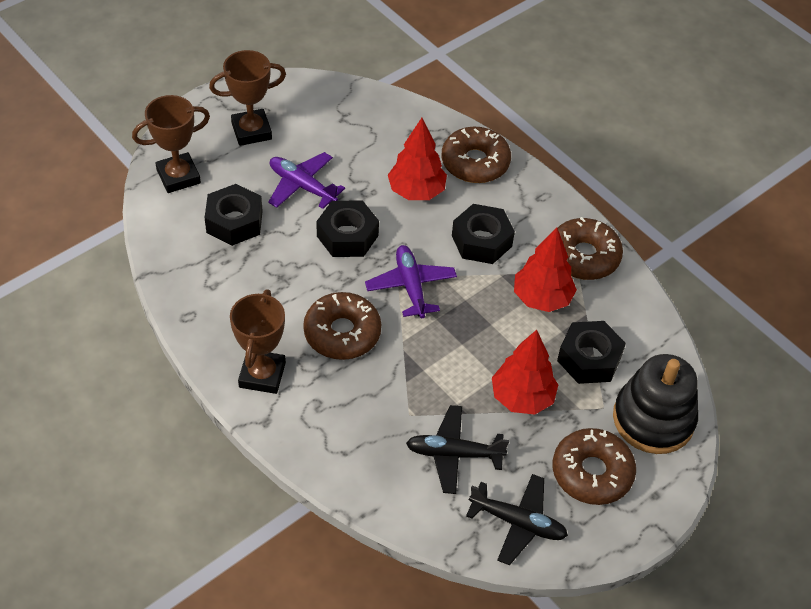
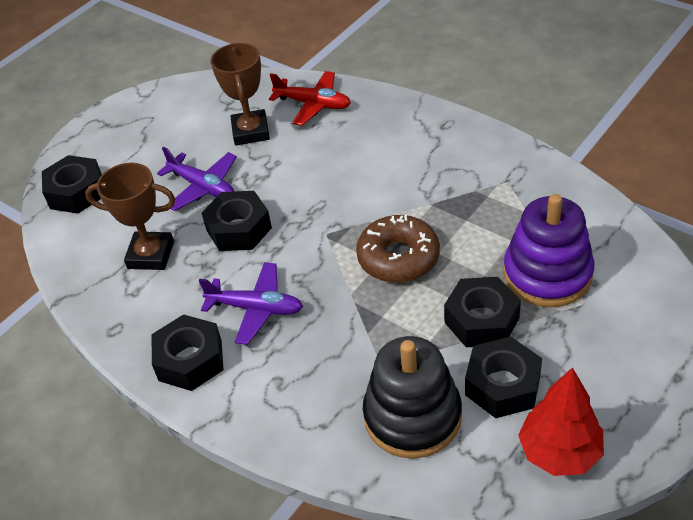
black nut: 4 -> 5
black plane: 2 -> 0
brown donut: 4 -> 1
brown trophy: 3 -> 2
purple stacking toy: 0 -> 1
red plane: 0 -> 1
red tree: 3 -> 1

